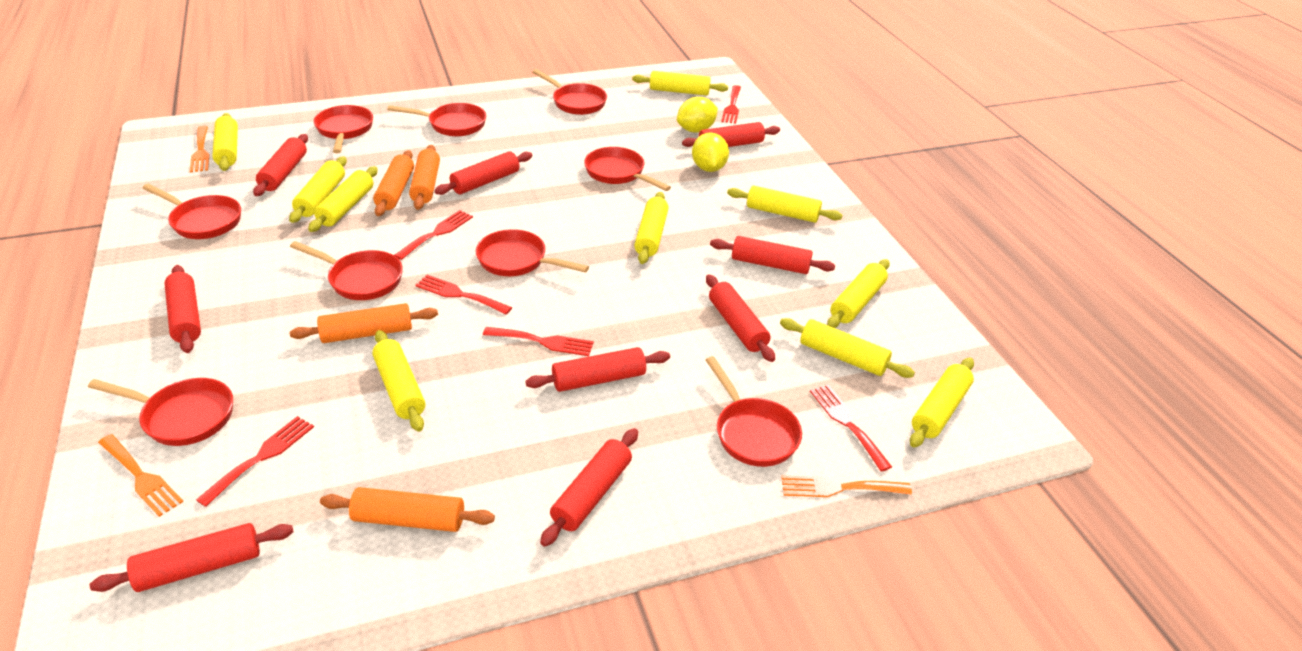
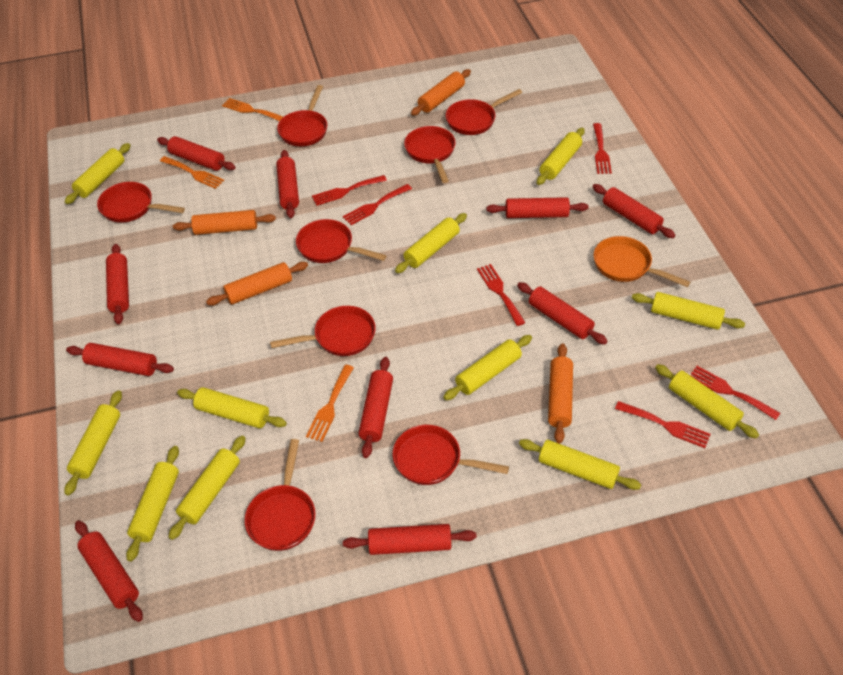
orange pan: 0 -> 1
red pan: 9 -> 8
red rolling pin: 9 -> 10
yellow lemon: 2 -> 0
yellow rolling pin: 10 -> 11

